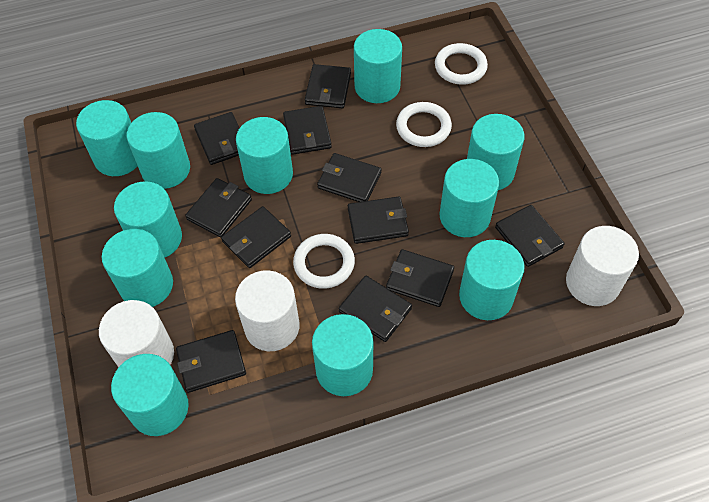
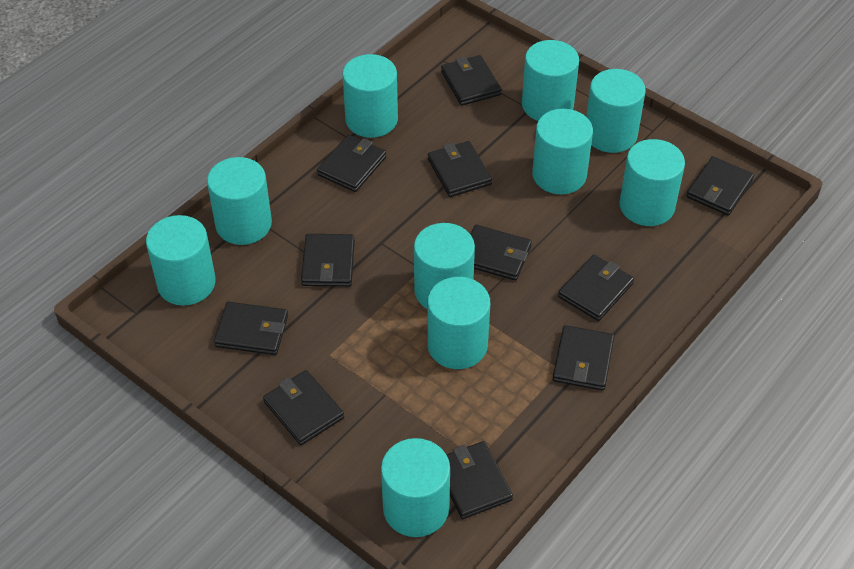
turquoise cylinder: 11 -> 10
white cylinder: 3 -> 0
white ring: 3 -> 0

